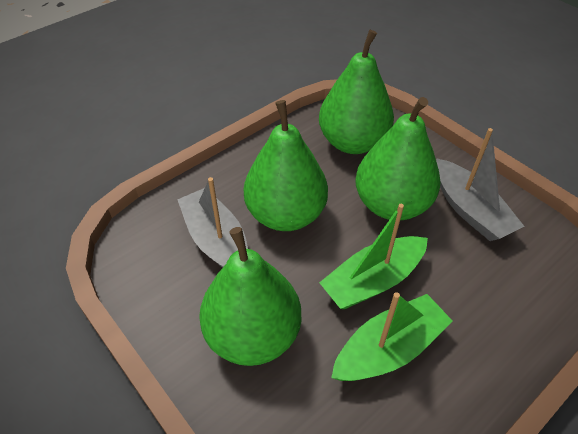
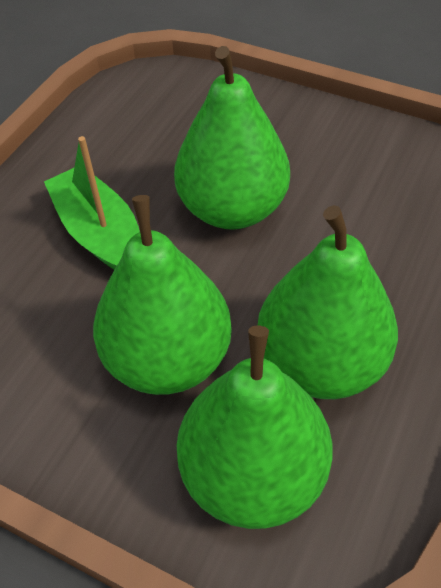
green boat: 2 -> 1
grey boat: 2 -> 0

